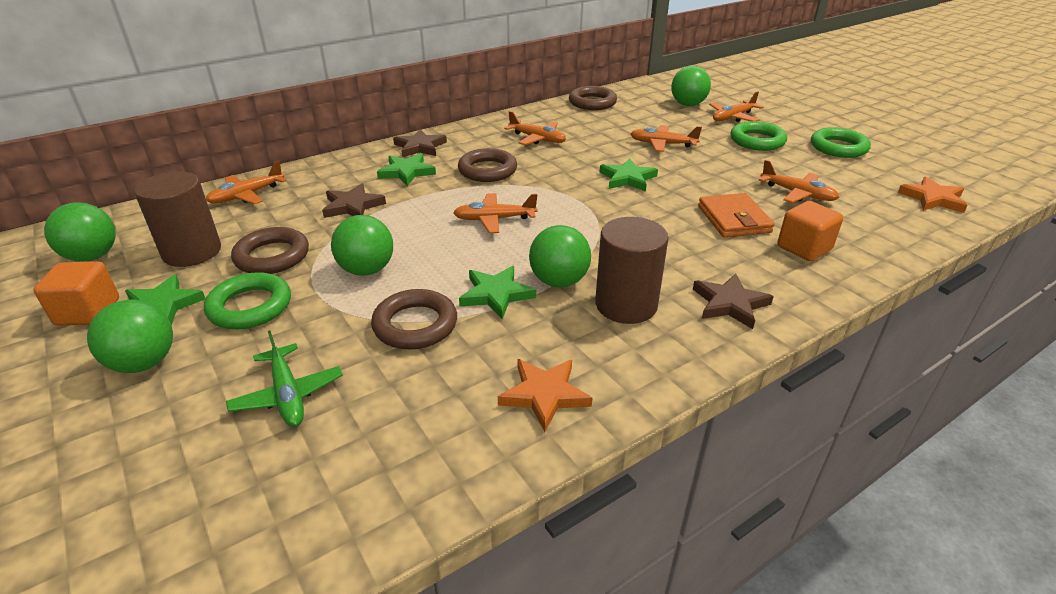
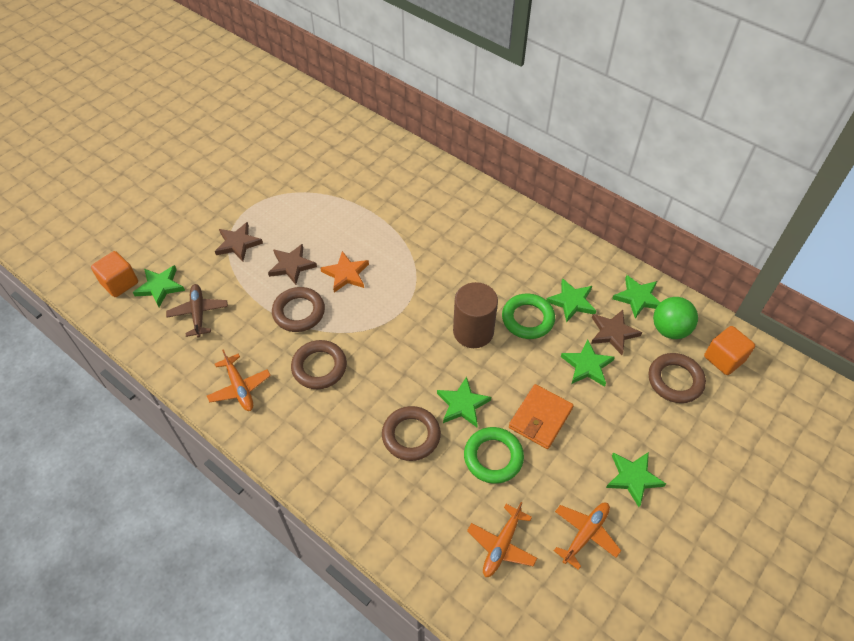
brown cylinder: 2 -> 1
brown plane: 0 -> 1
green ball: 5 -> 1
green plane: 1 -> 0
green ring: 3 -> 2
green star: 4 -> 6
orange plane: 6 -> 3
orange star: 2 -> 1

